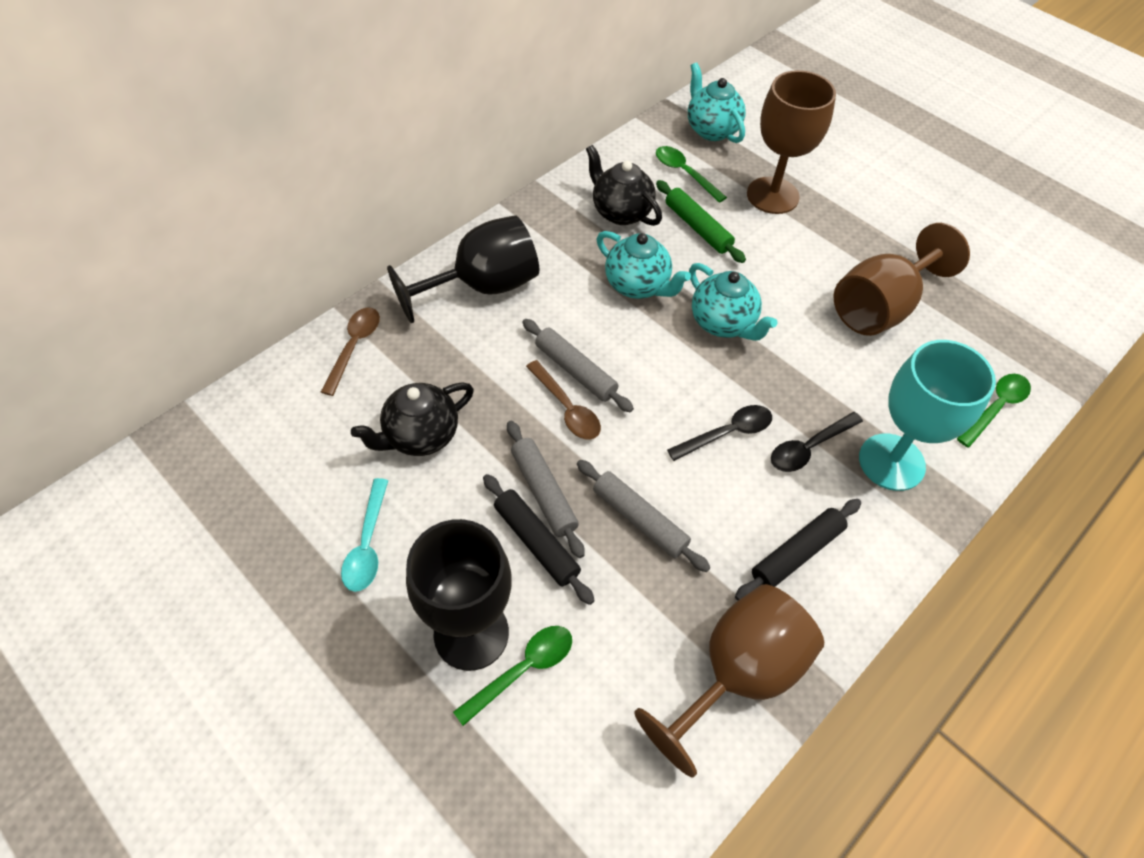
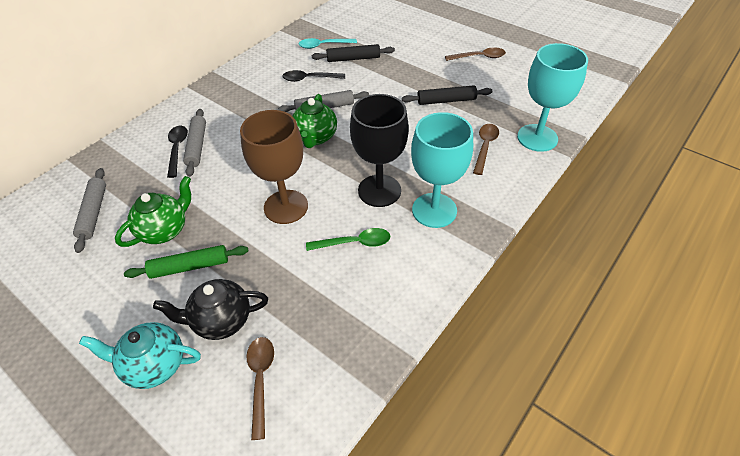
black goblet: 2 -> 1
black teapot: 2 -> 1
brown goblet: 3 -> 1
brown spoon: 2 -> 3
green spoon: 3 -> 1
green teapot: 0 -> 2
turquoise goblet: 1 -> 2
turquoise teapot: 3 -> 1

